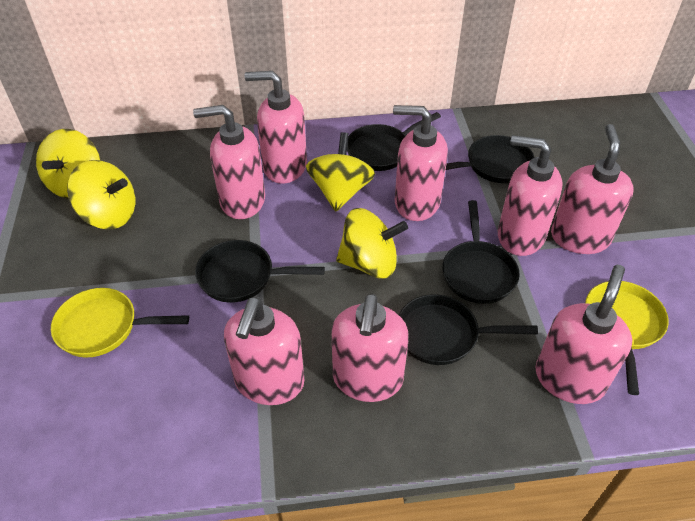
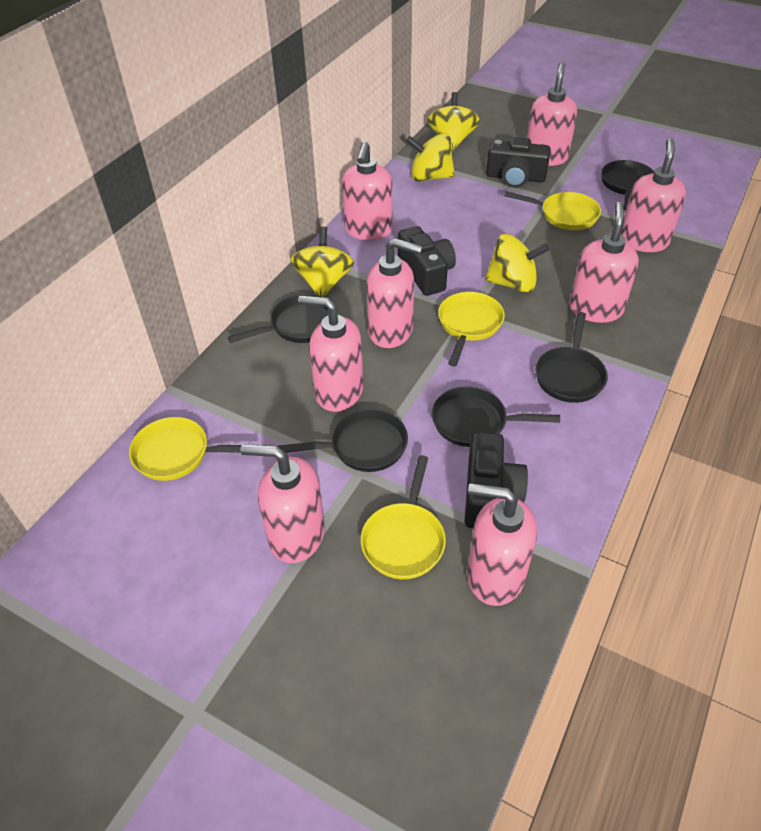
black camera: 0 -> 3
yellow pan: 2 -> 4

